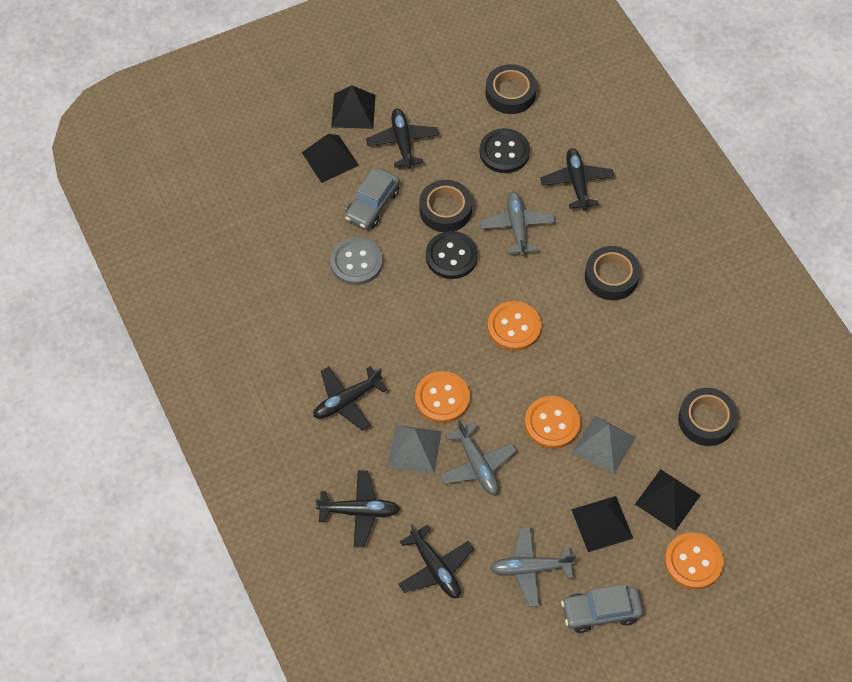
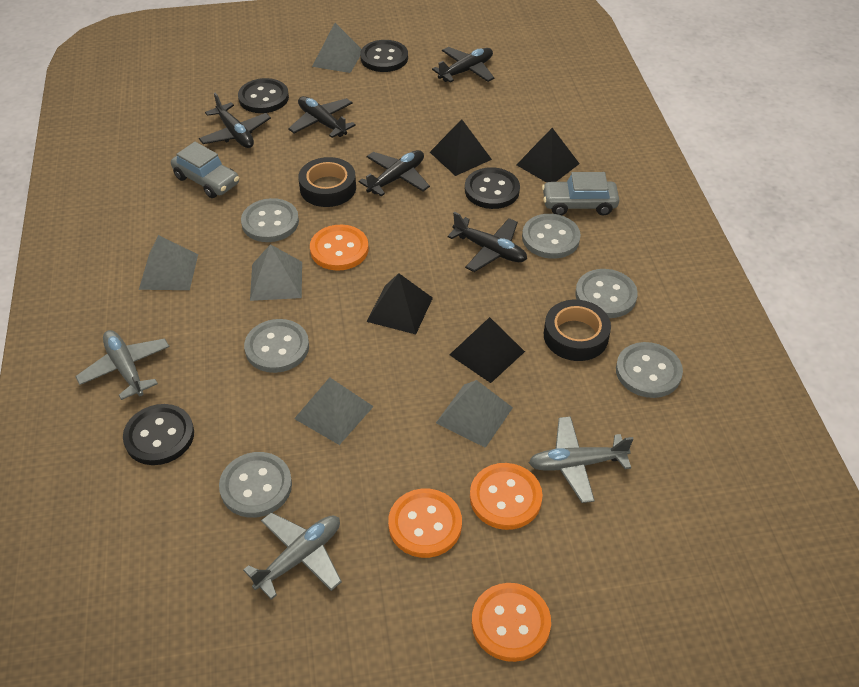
black button: 2 -> 4
black tape: 4 -> 2
grey button: 1 -> 6
grey pyramid: 2 -> 5

